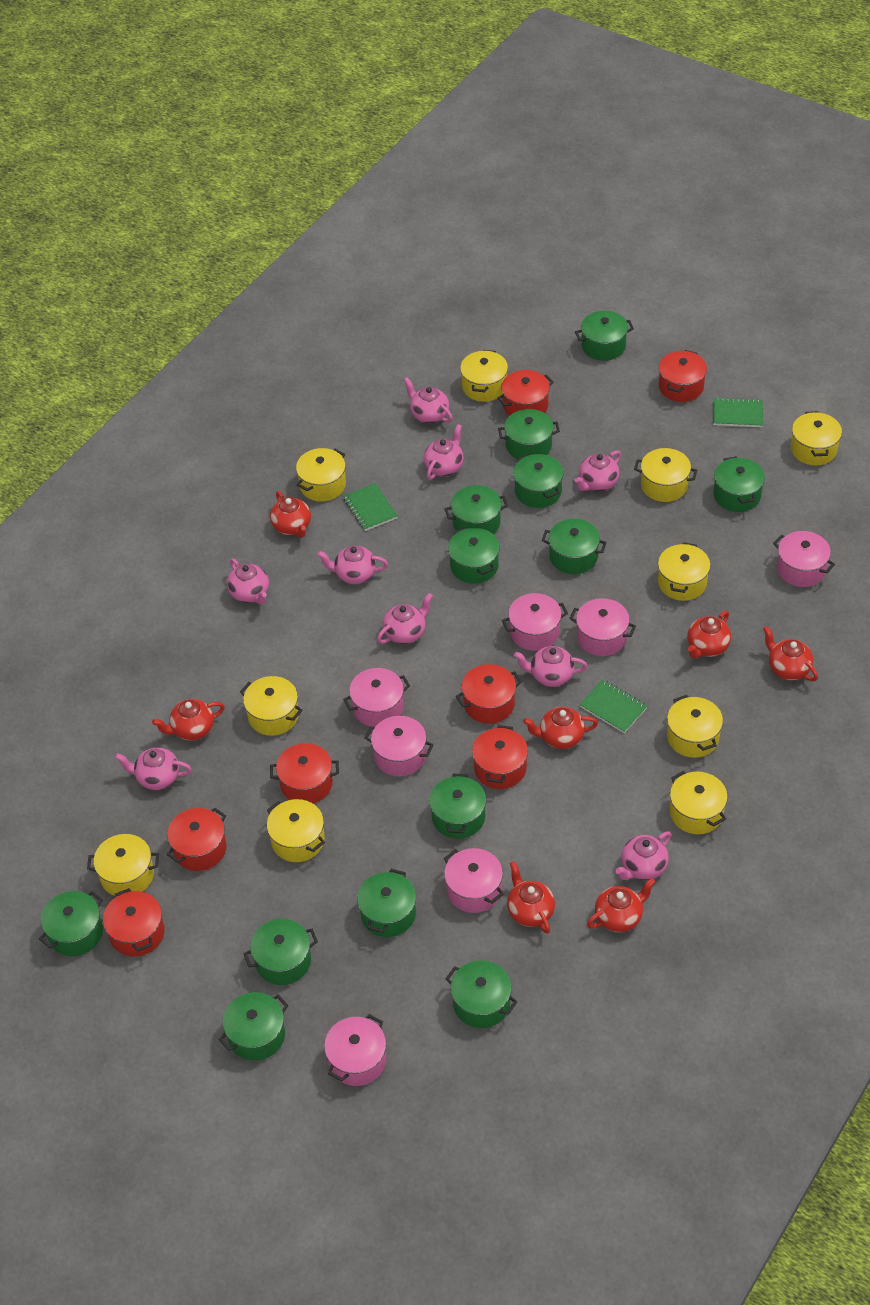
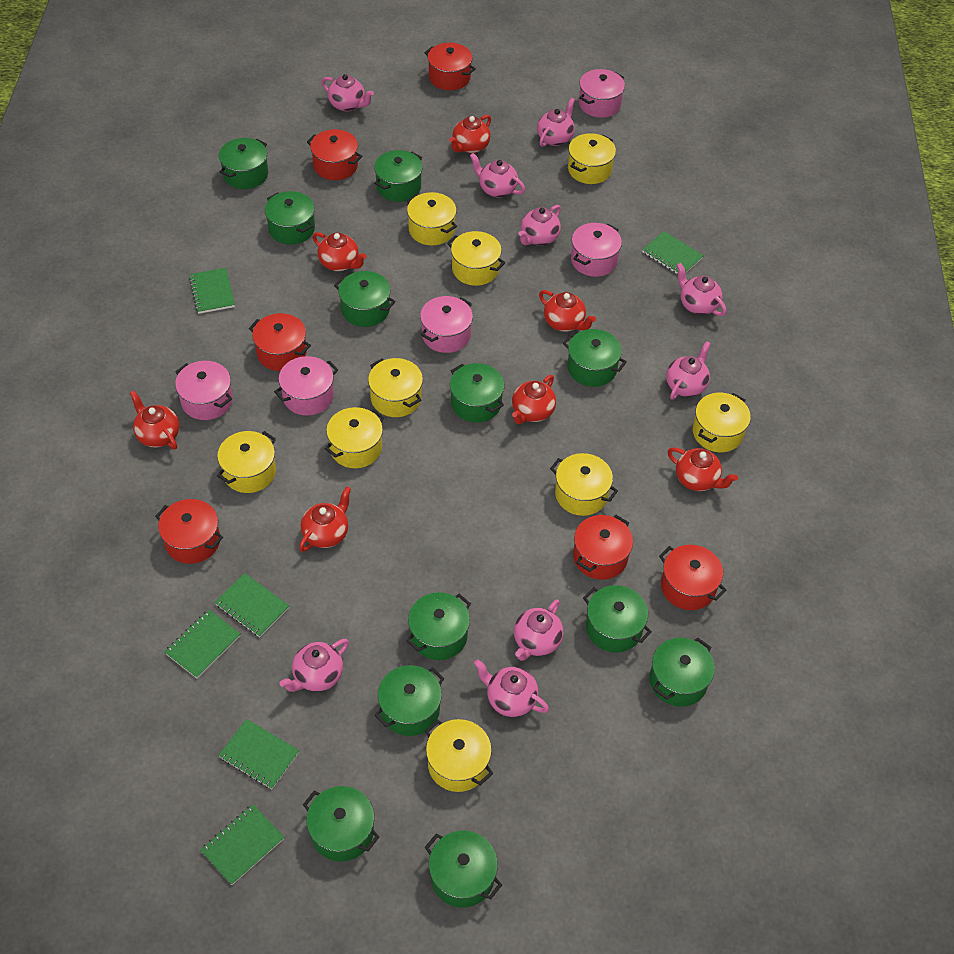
green notebook: 3 -> 6
green pot: 13 -> 12
pink pot: 7 -> 5
red pot: 7 -> 6
yellow pot: 10 -> 9

